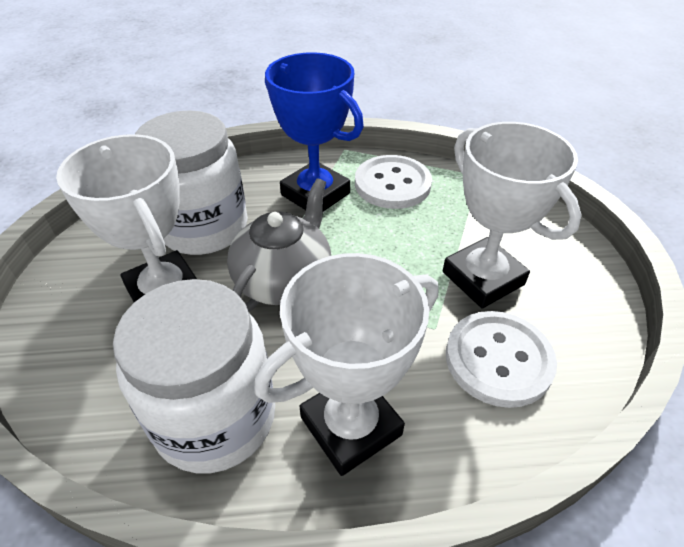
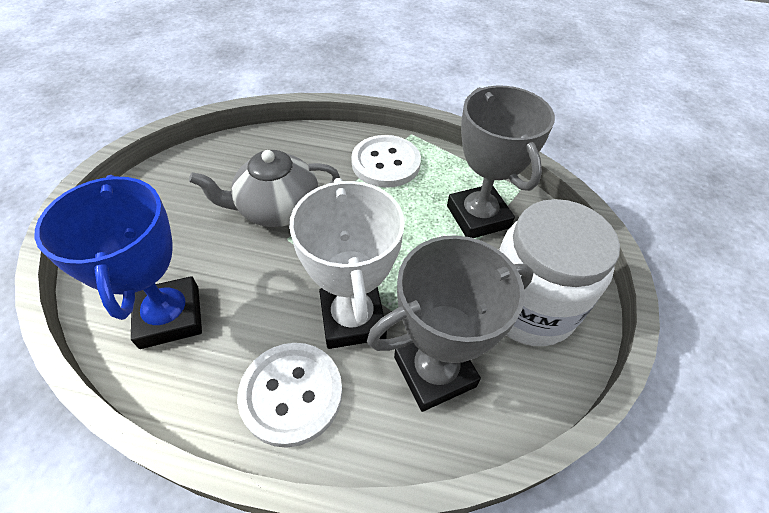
grey trophy: 0 -> 2
white jar: 2 -> 1
white trophy: 3 -> 1

